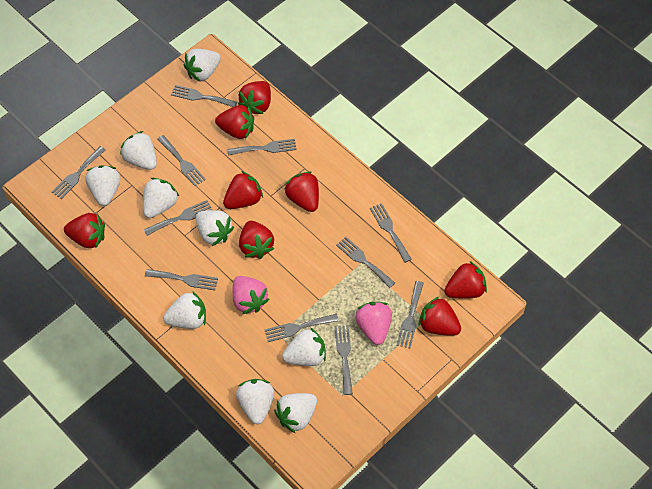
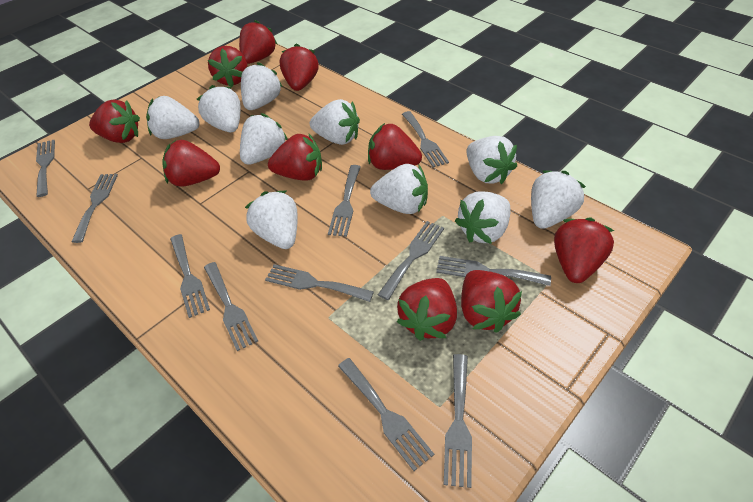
pink strawberry: 2 -> 0
red strawberry: 8 -> 10
white strawberry: 9 -> 10

